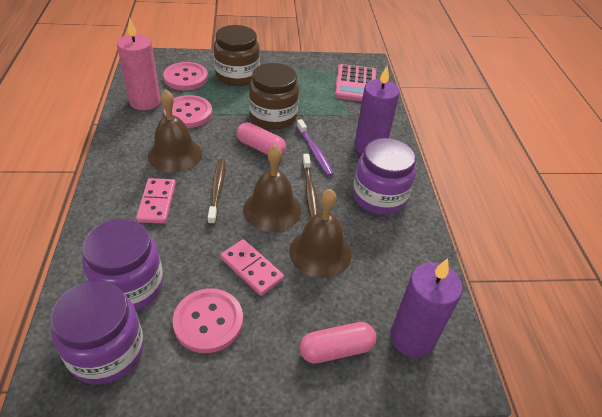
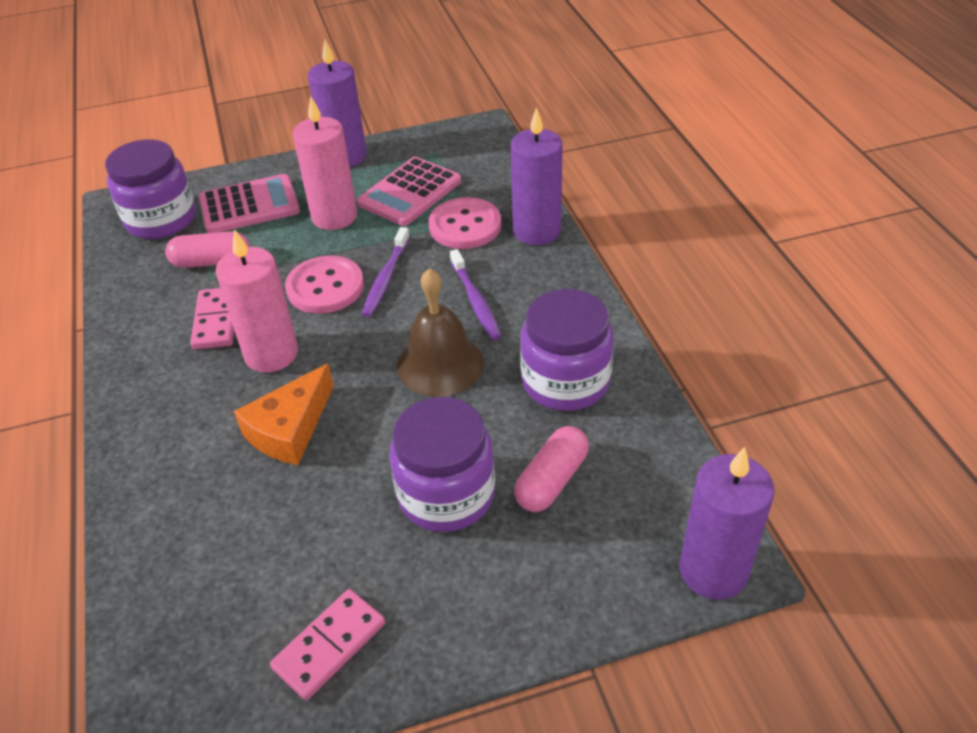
brown bell: 3 -> 1
brown jar: 2 -> 0
brown toothbrush: 2 -> 0
orange cheese: 0 -> 1
pink button: 3 -> 2
pink calculator: 1 -> 2
pink candle: 1 -> 2
purple candle: 2 -> 3
purple toothbrush: 1 -> 2

